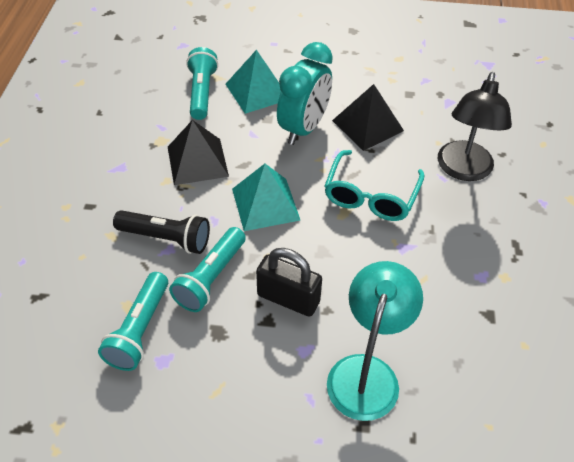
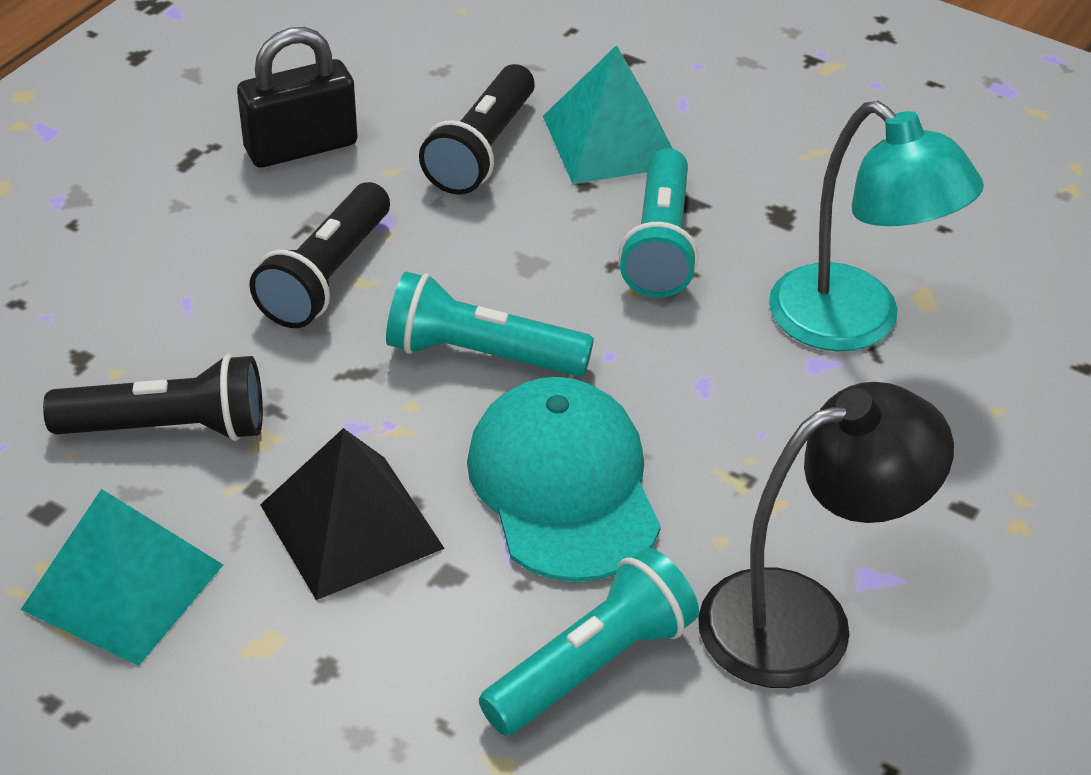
black flashlight: 1 -> 3
black pyramid: 2 -> 1
turquoise cap: 0 -> 1
turquoise clock: 1 -> 0
turquoise glasses: 1 -> 0

